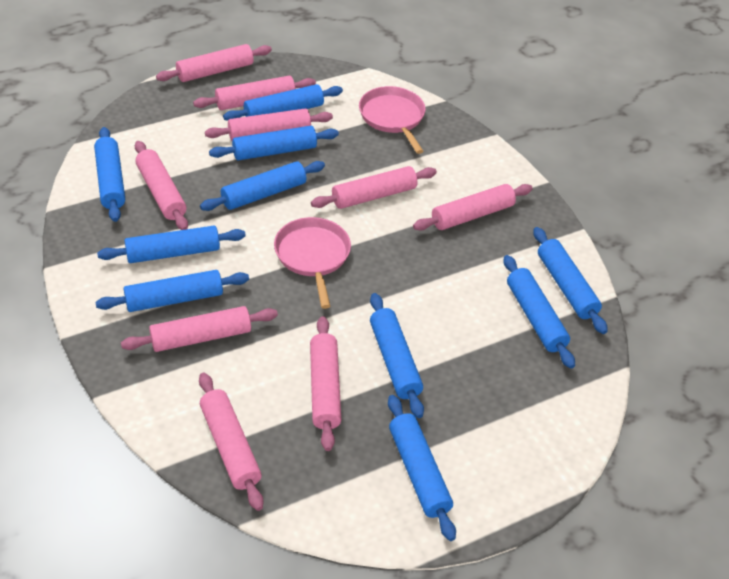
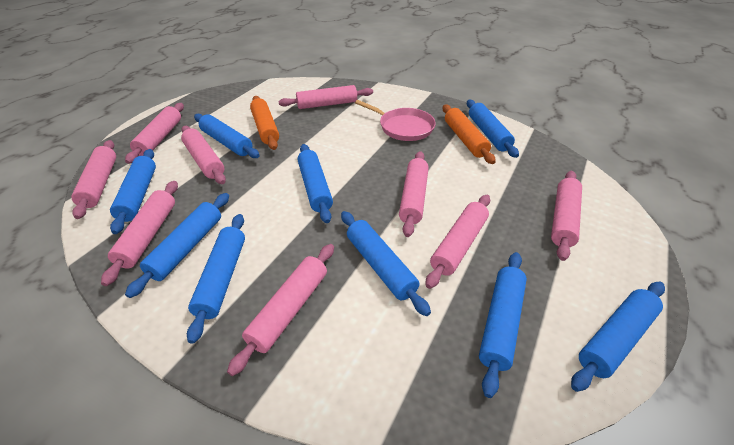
blue rolling pin: 10 -> 9
orange rolling pin: 0 -> 2
pink pan: 2 -> 1

